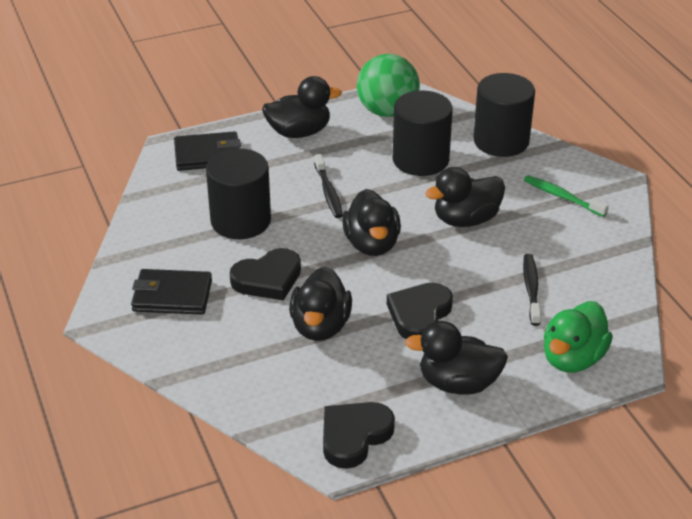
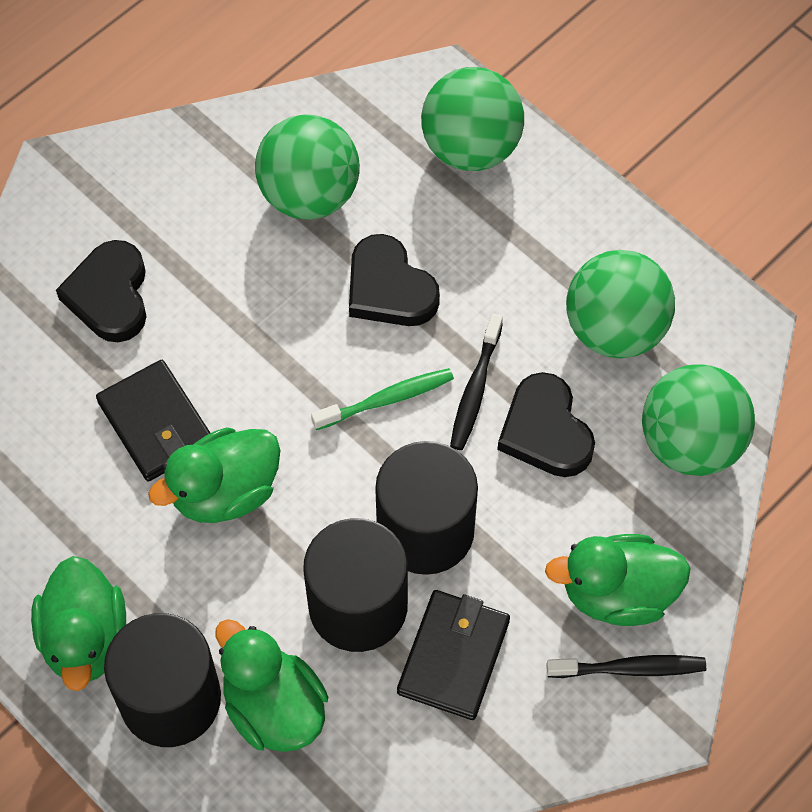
black duck: 5 -> 0
green ball: 1 -> 4
green duck: 1 -> 4

